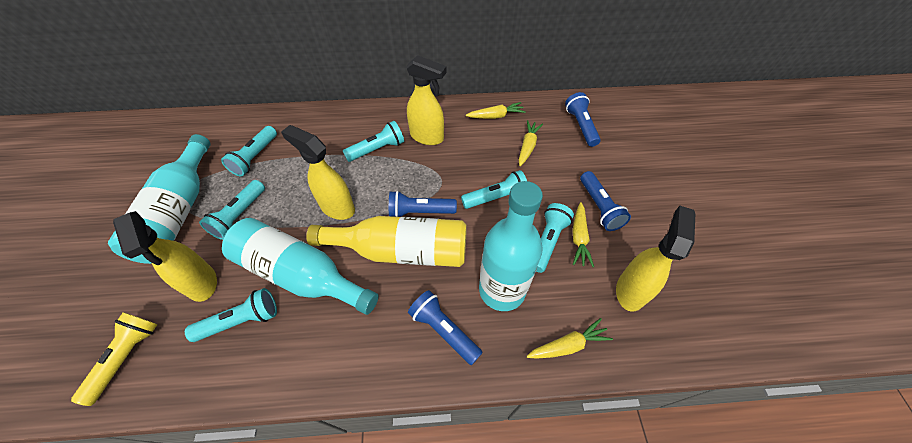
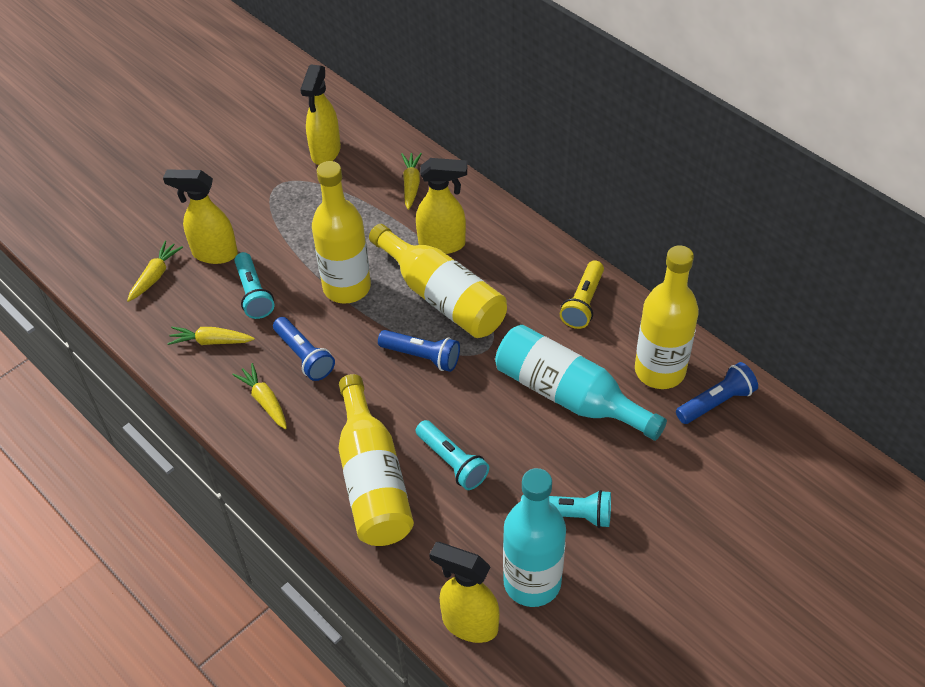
blue flashlight: 4 -> 3
turquoise bottle: 3 -> 2
turquoise flashlight: 6 -> 3
yellow bottle: 1 -> 4

